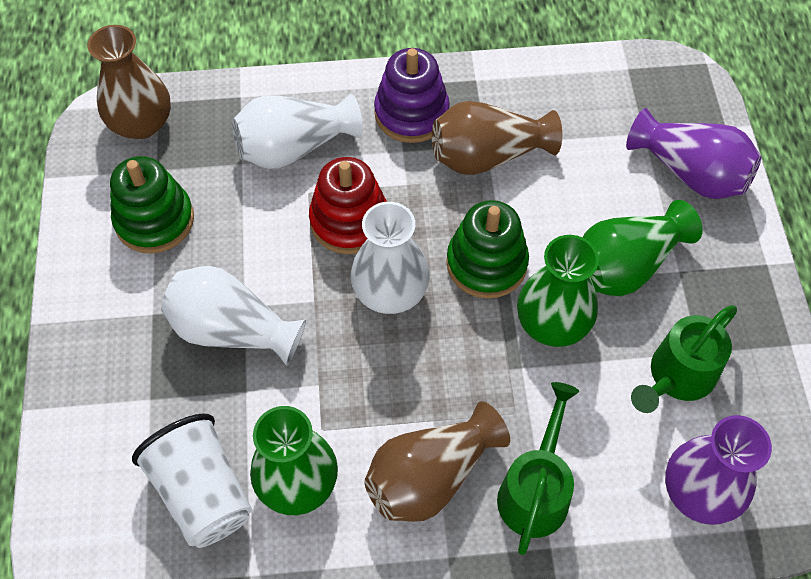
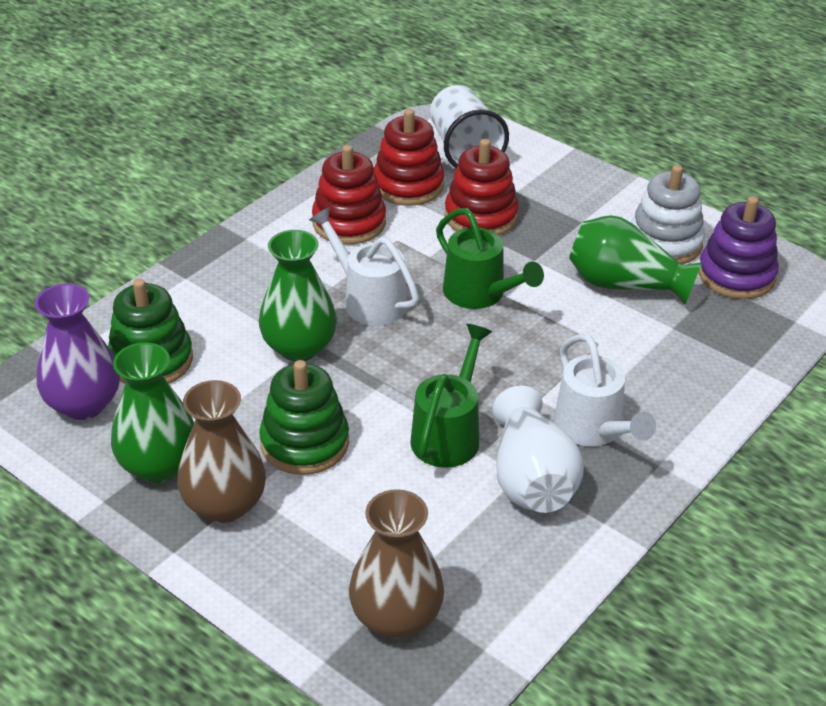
brown vase: 3 -> 2
purple vase: 2 -> 1
red stacking toy: 1 -> 3
white stacking toy: 0 -> 1
white vase: 3 -> 1
white watering can: 0 -> 2

